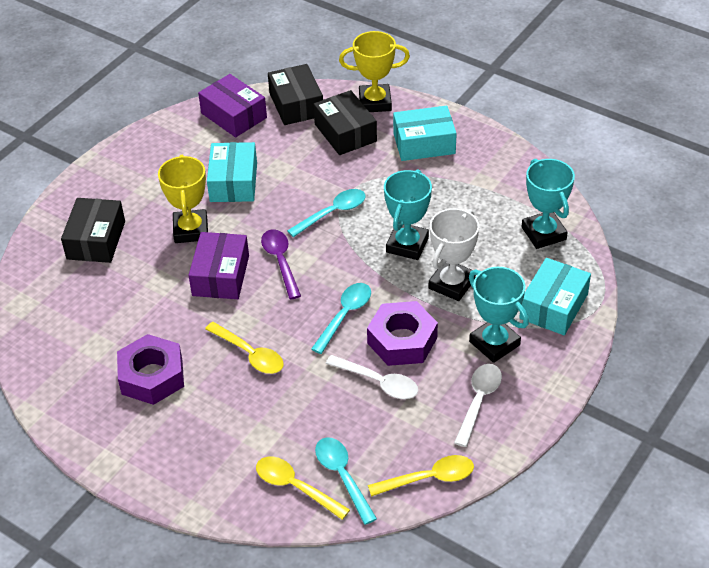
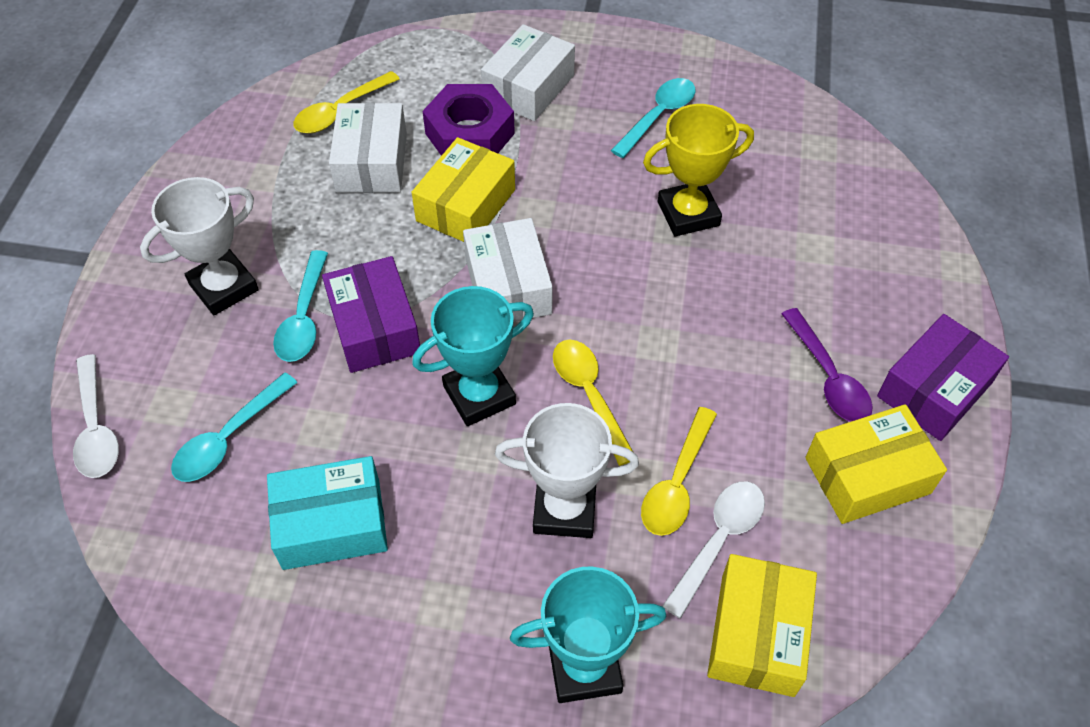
black box: 3 -> 0
purple nut: 2 -> 1
turquoise box: 3 -> 1
turquoise trophy: 3 -> 2
white box: 0 -> 3
white trophy: 1 -> 2
yellow box: 0 -> 3
yellow trophy: 2 -> 1

